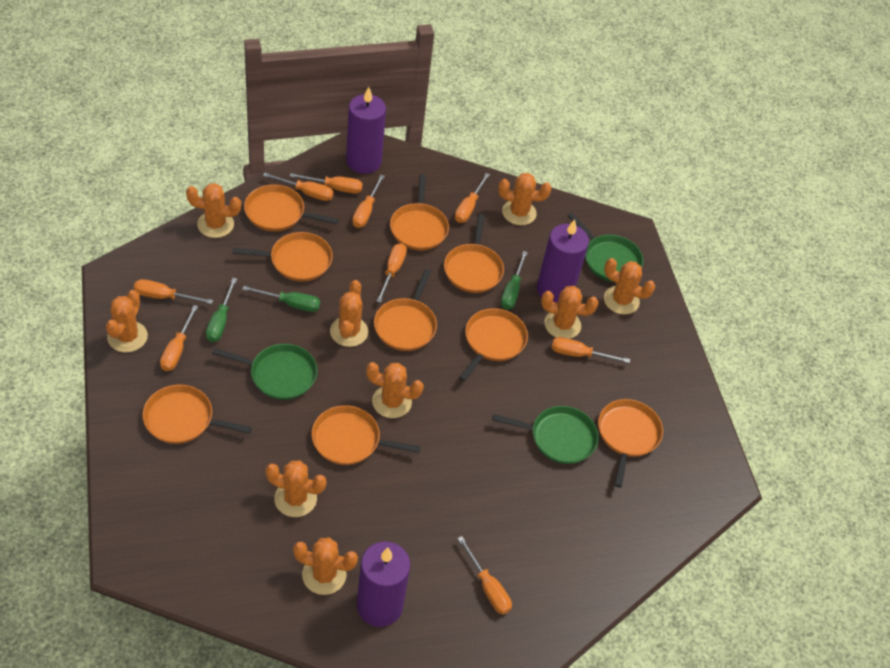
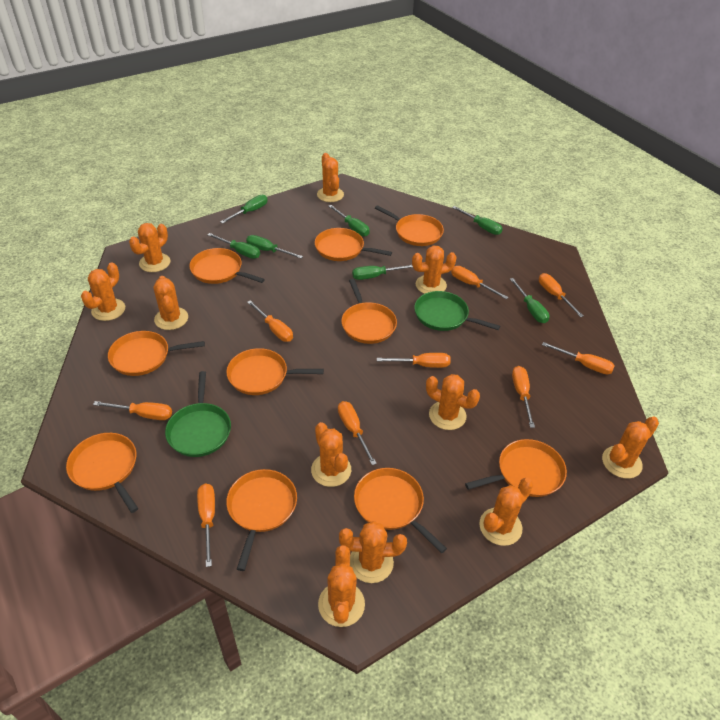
green pan: 3 -> 2
green screwdriver: 3 -> 7
orange cactus: 9 -> 11
orange pan: 9 -> 10
purple candle: 3 -> 0

